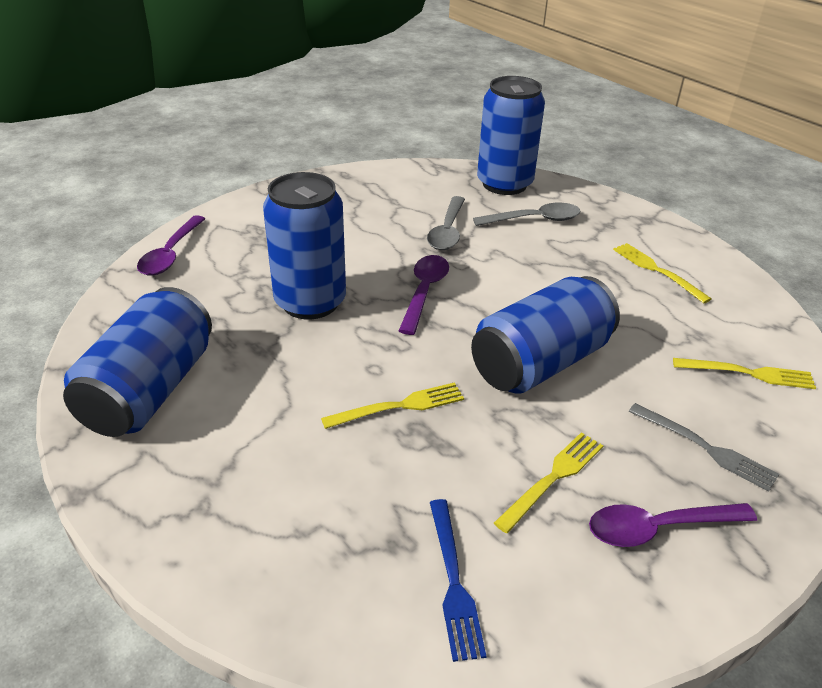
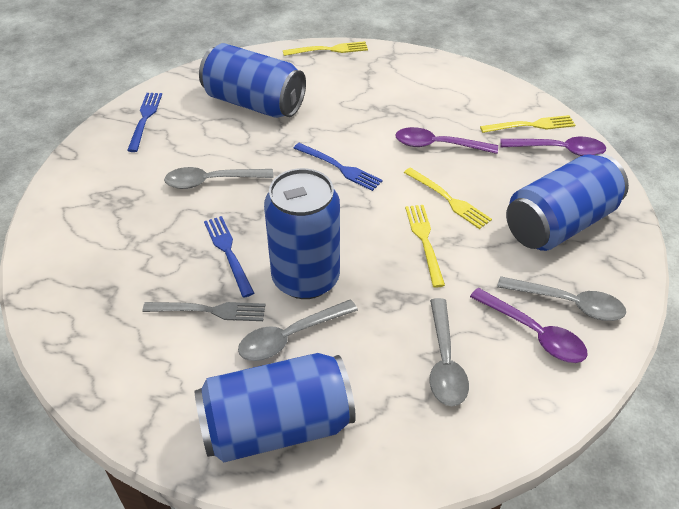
blue fork: 1 -> 3
grey spoon: 2 -> 4

